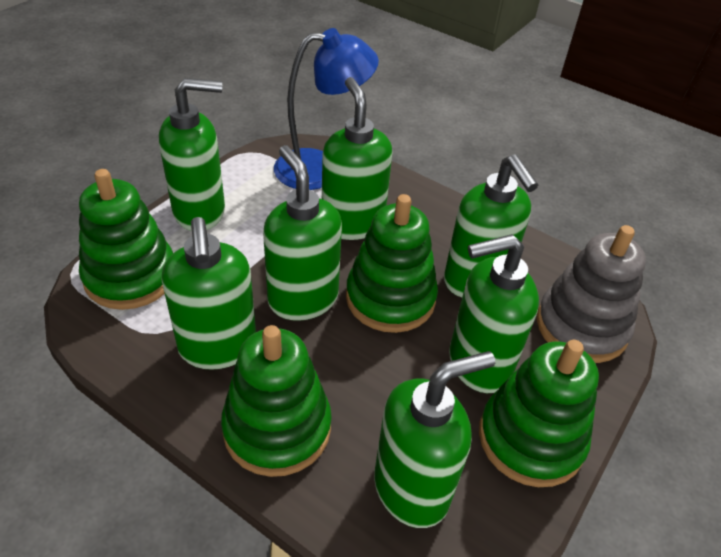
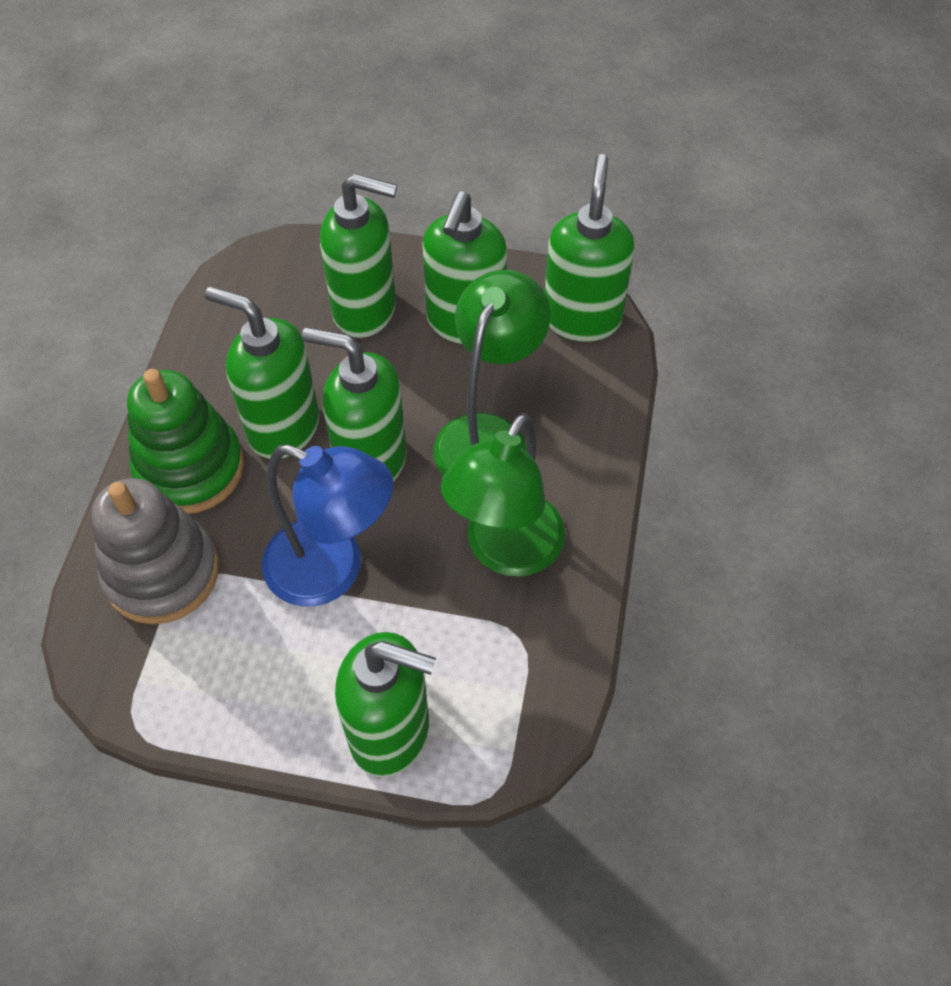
green lamp: 0 -> 2
green soap dispenser: 7 -> 6
green stacking toy: 4 -> 1

